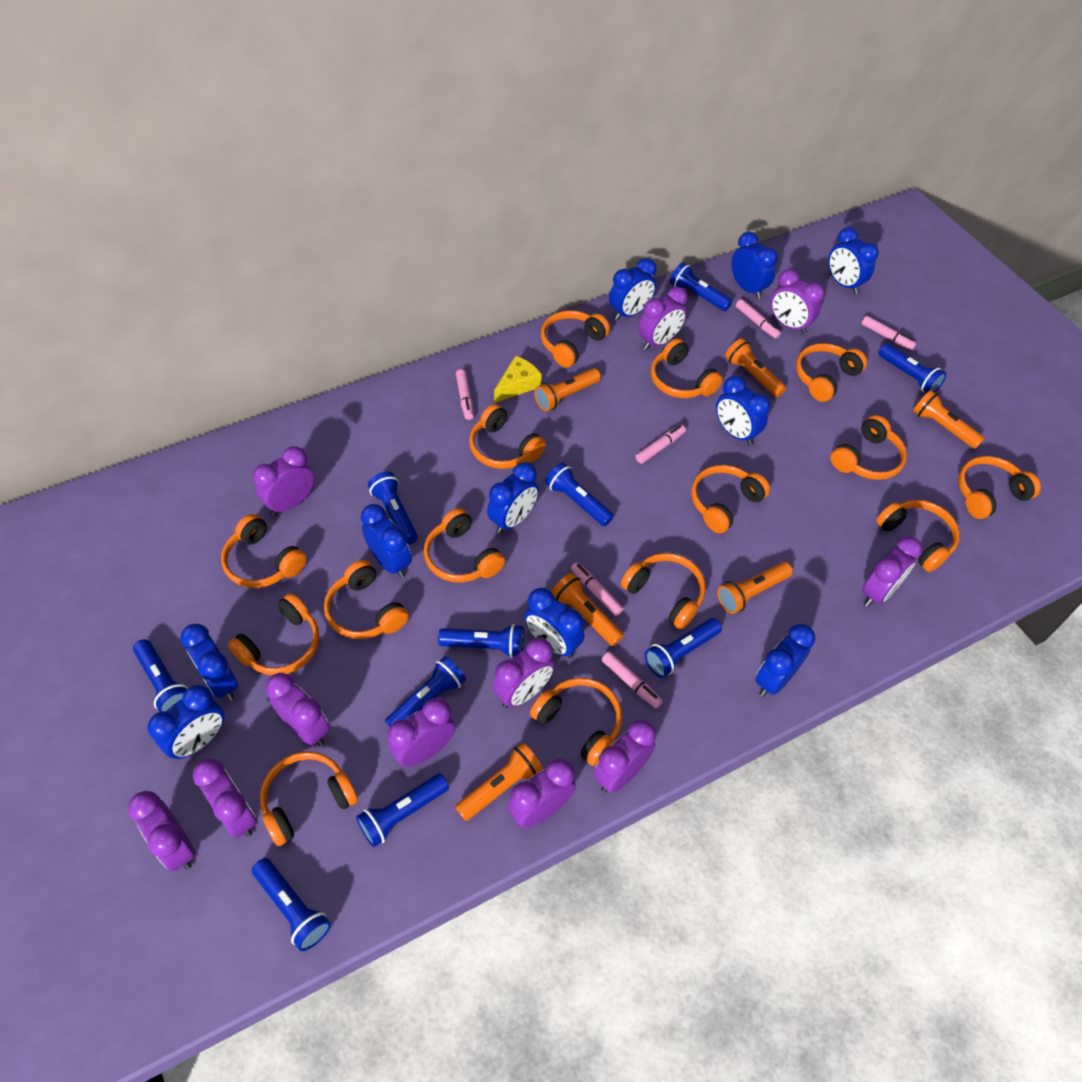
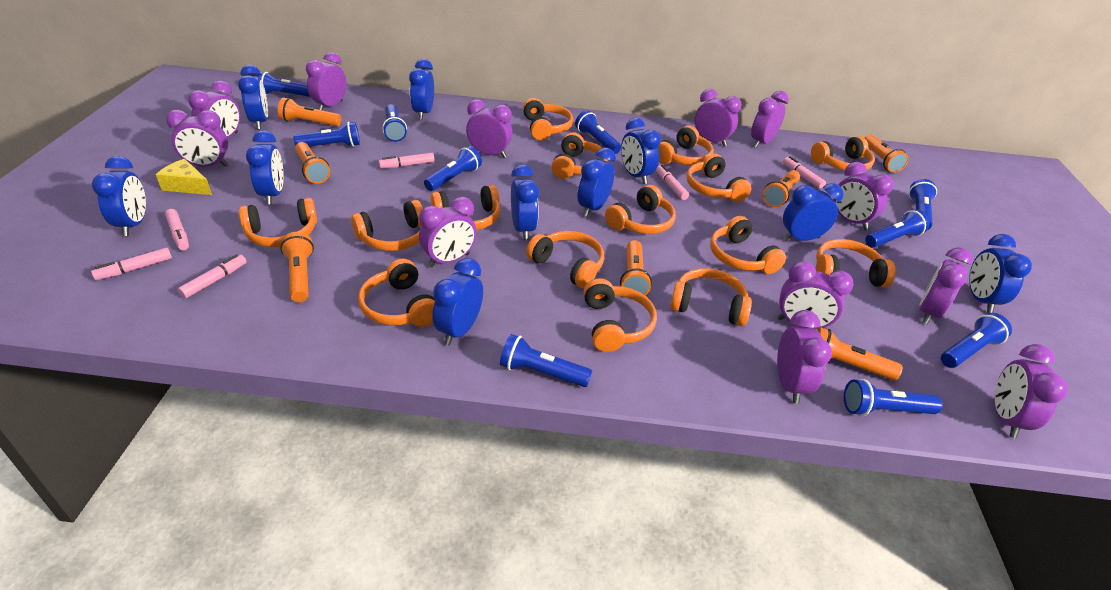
orange flashlight: 6 -> 7
purple clock: 11 -> 12

